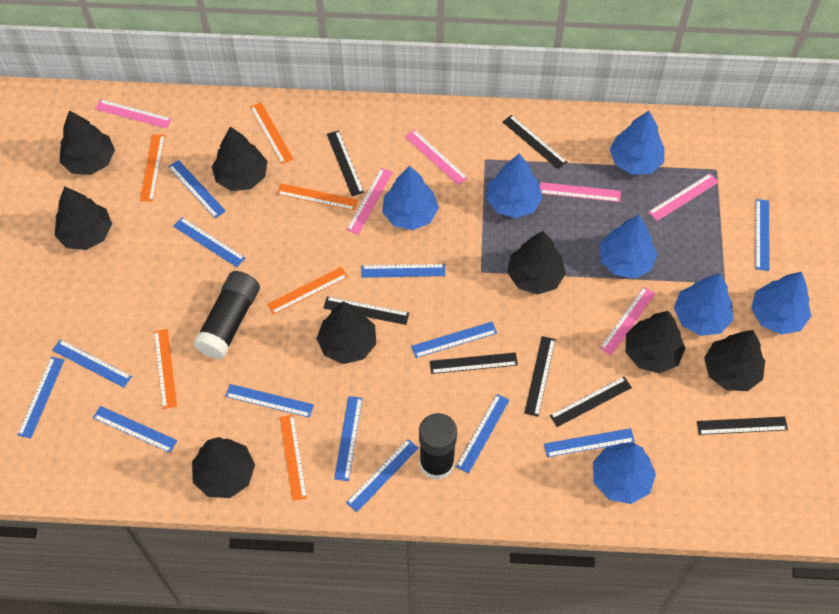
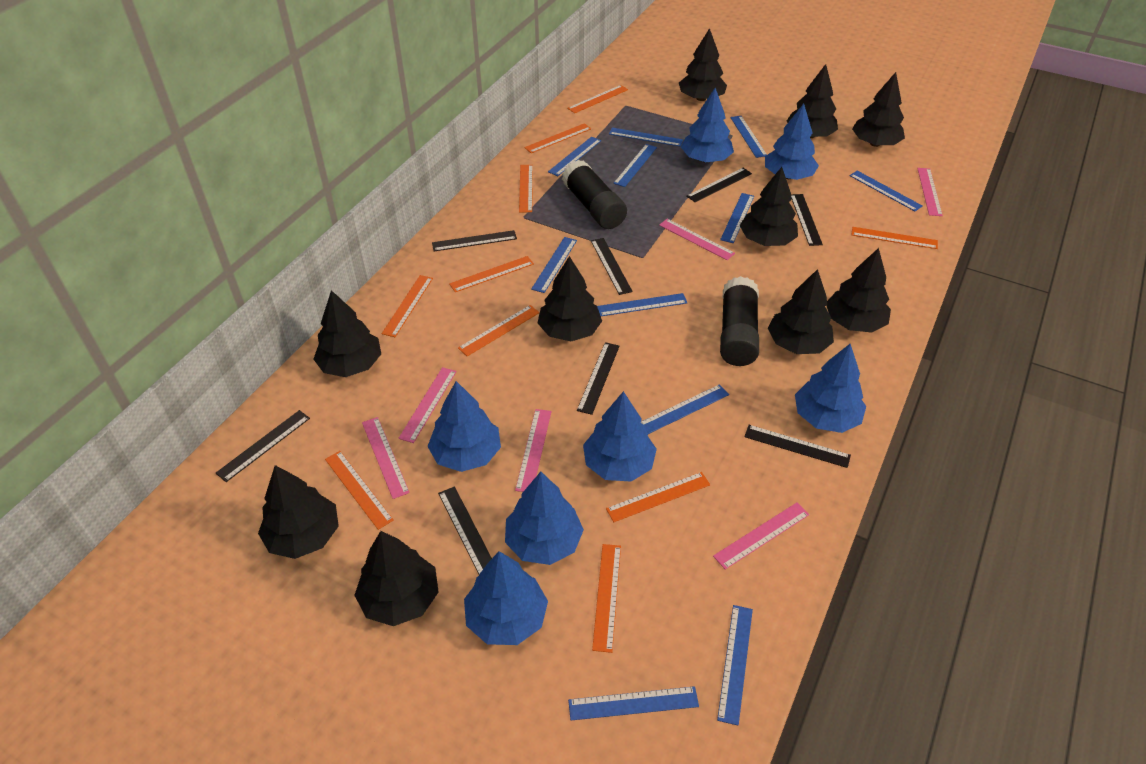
black ruler: 7 -> 8
black tree: 8 -> 10
blue ruler: 13 -> 11
orange ruler: 6 -> 10

